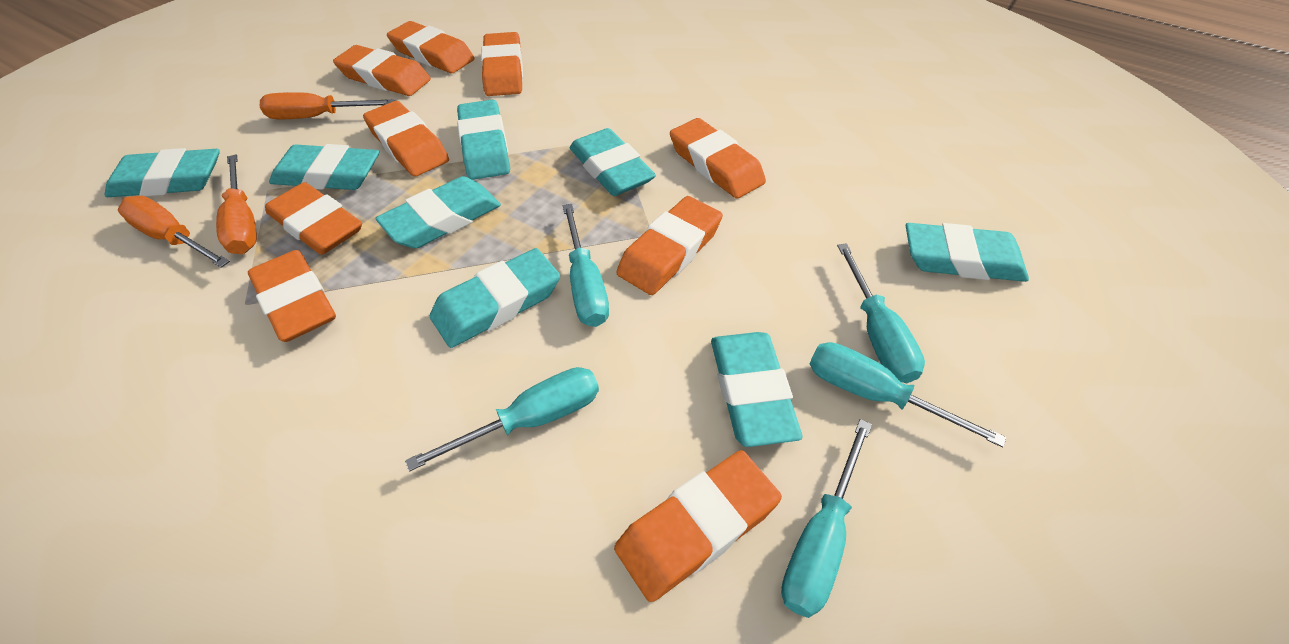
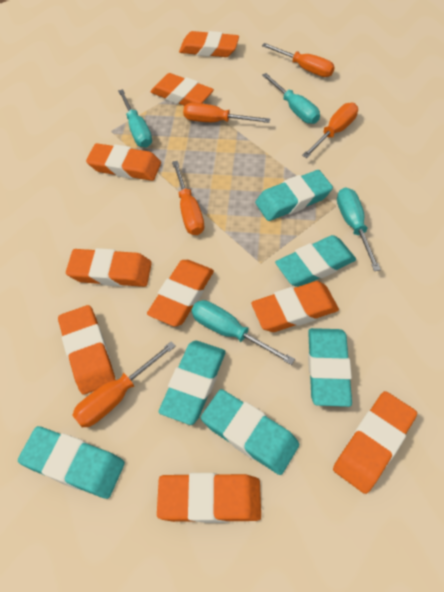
orange screwdriver: 3 -> 5
turquoise eraser: 8 -> 6
turquoise screwdriver: 5 -> 4

